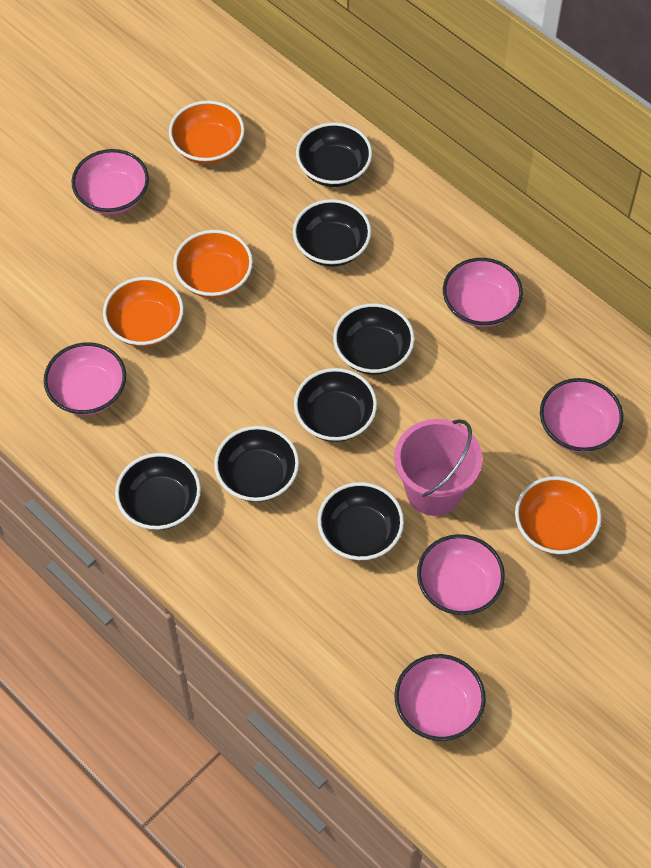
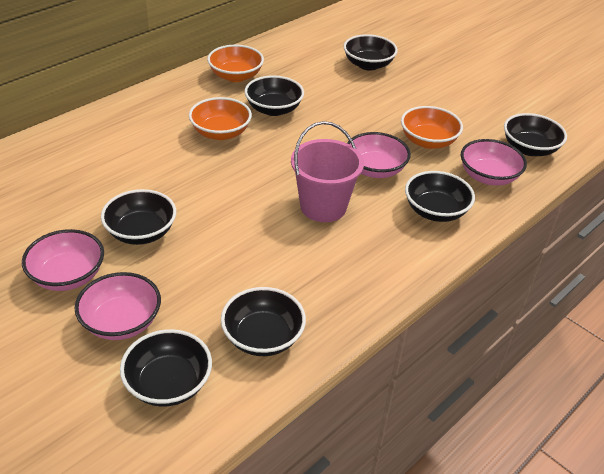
orange bowl: 4 -> 3
pink bowl: 6 -> 4

